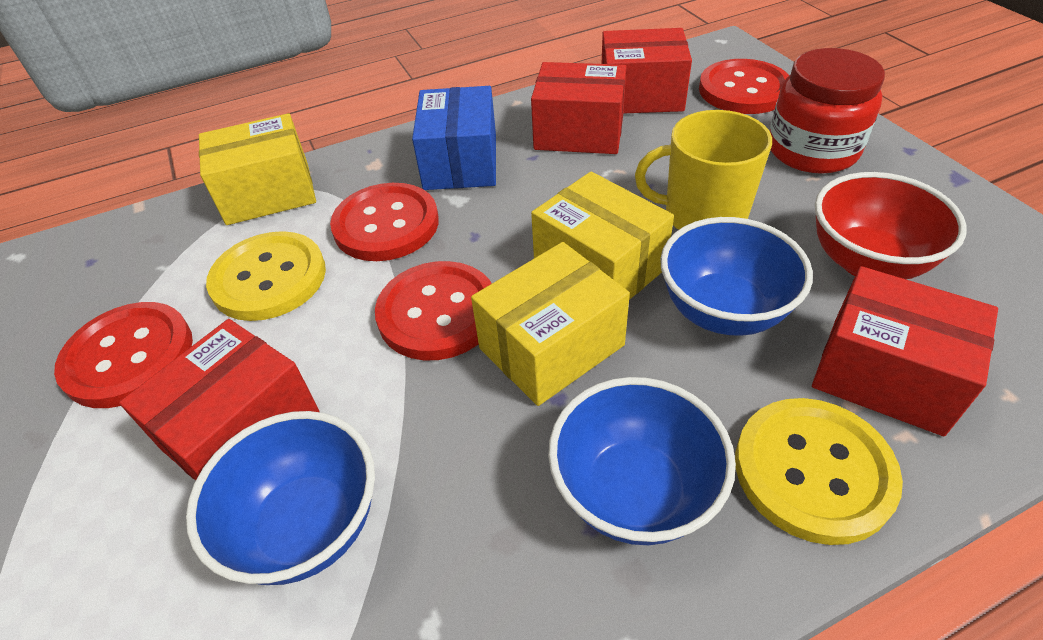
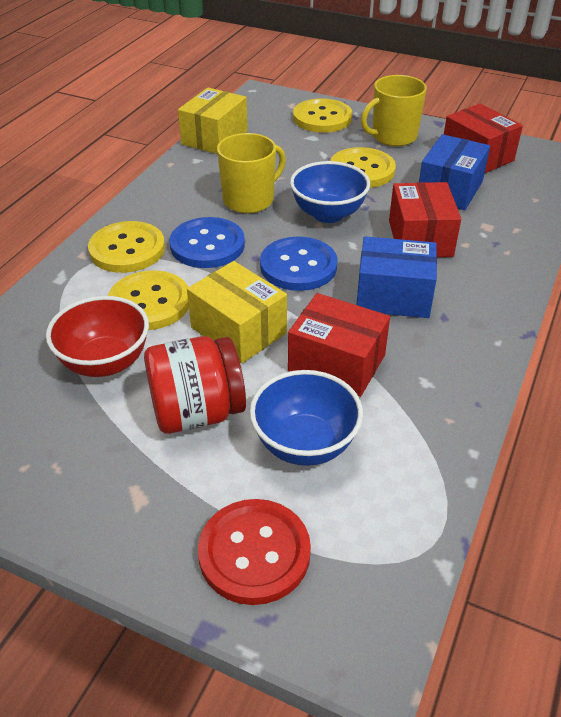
blue bowl: 3 -> 2
blue box: 1 -> 2
blue button: 0 -> 2
red box: 4 -> 3
red button: 4 -> 1
yellow box: 3 -> 2
yellow button: 2 -> 4
yellow mug: 1 -> 2

